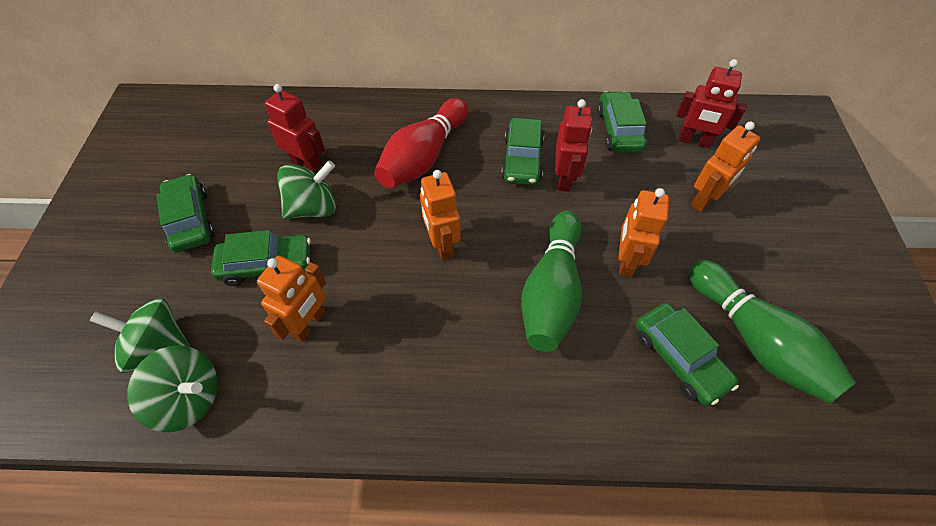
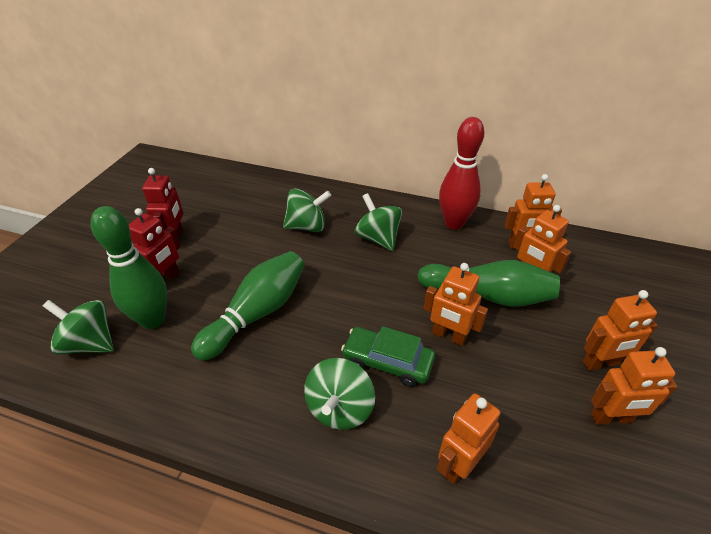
green bowling pin: 2 -> 3
green car: 5 -> 1
green spinning top: 3 -> 4
orange robot: 4 -> 6
red robot: 3 -> 2

